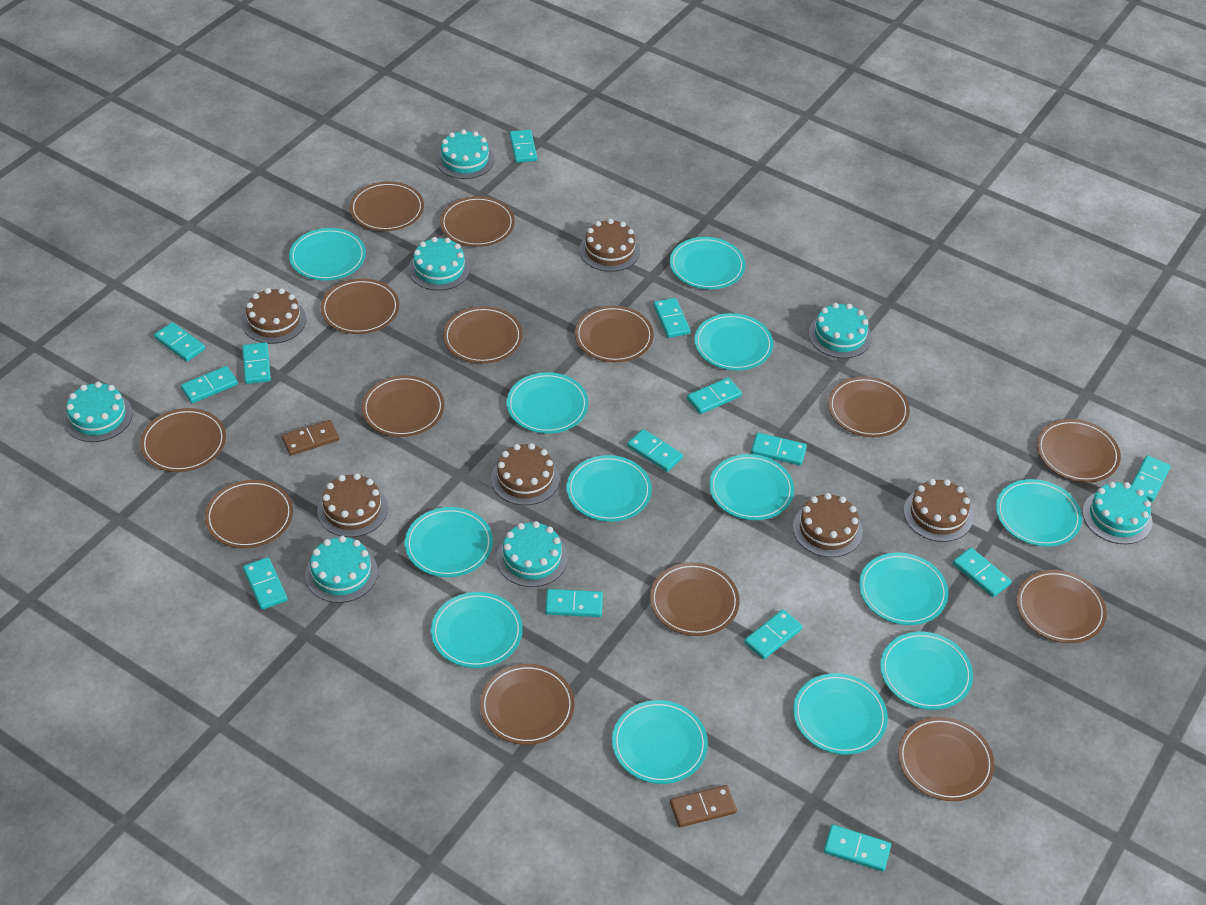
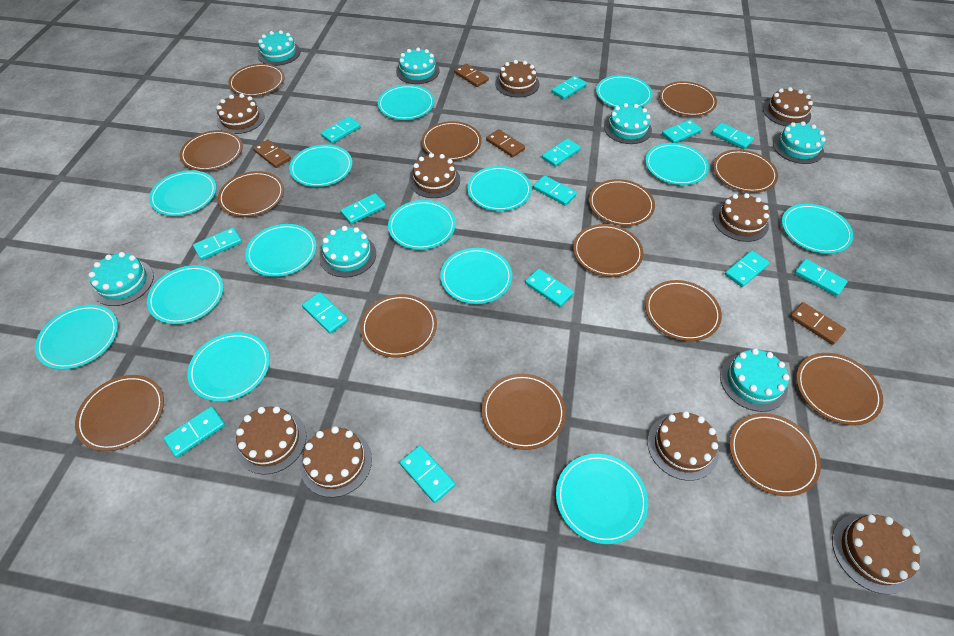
brown cake: 6 -> 9
brown domino: 2 -> 4
turquoise plate: 13 -> 14

